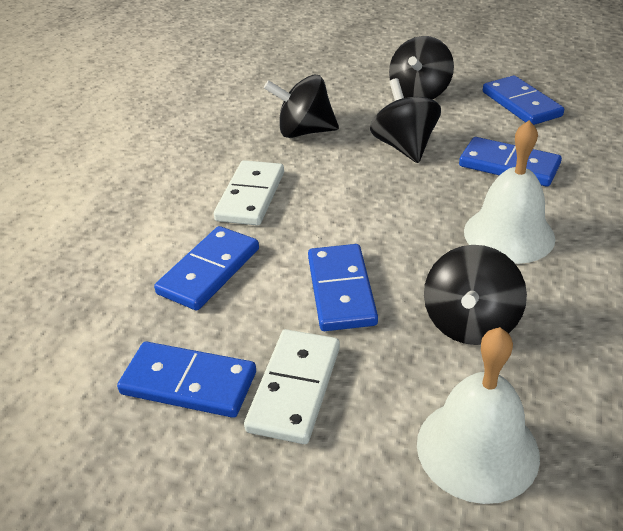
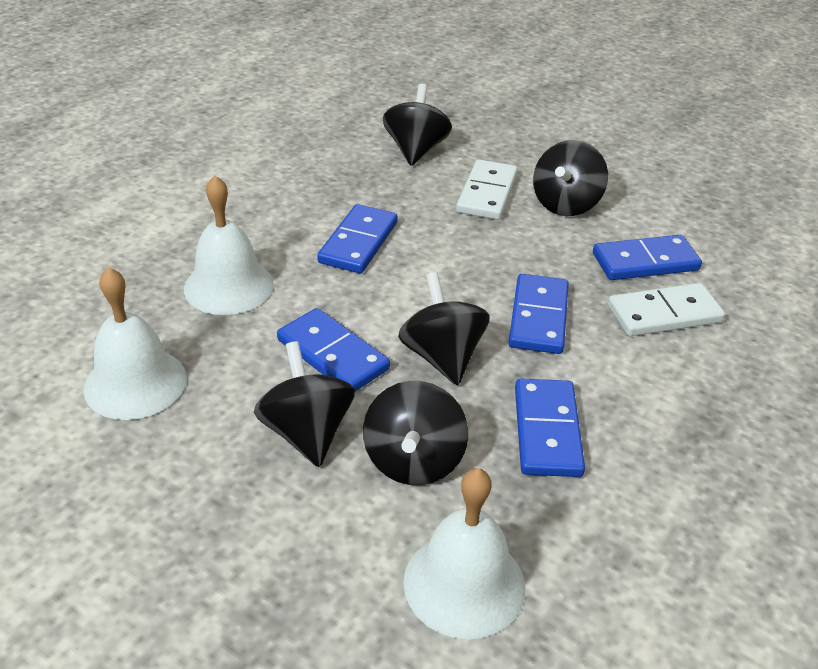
black spinning top: 4 -> 5
white bell: 2 -> 3

